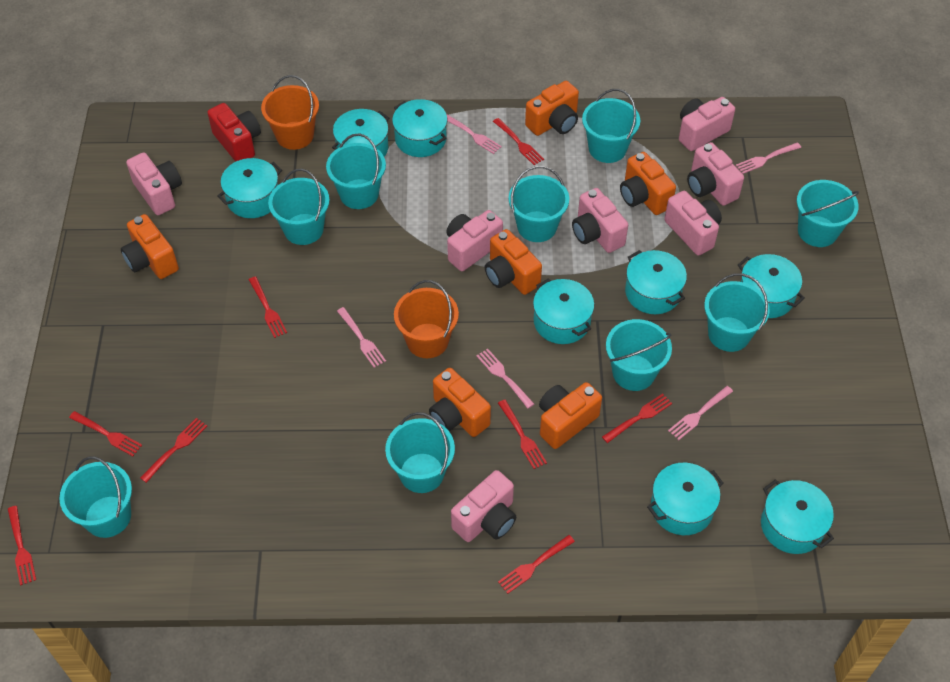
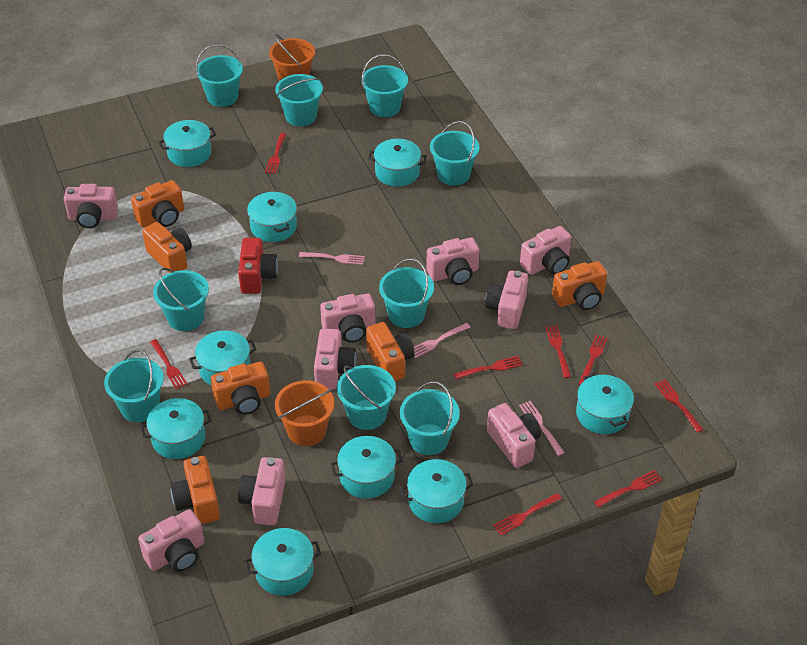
pink camera: 7 -> 9
pink fork: 5 -> 3
turquoise pot: 8 -> 9

